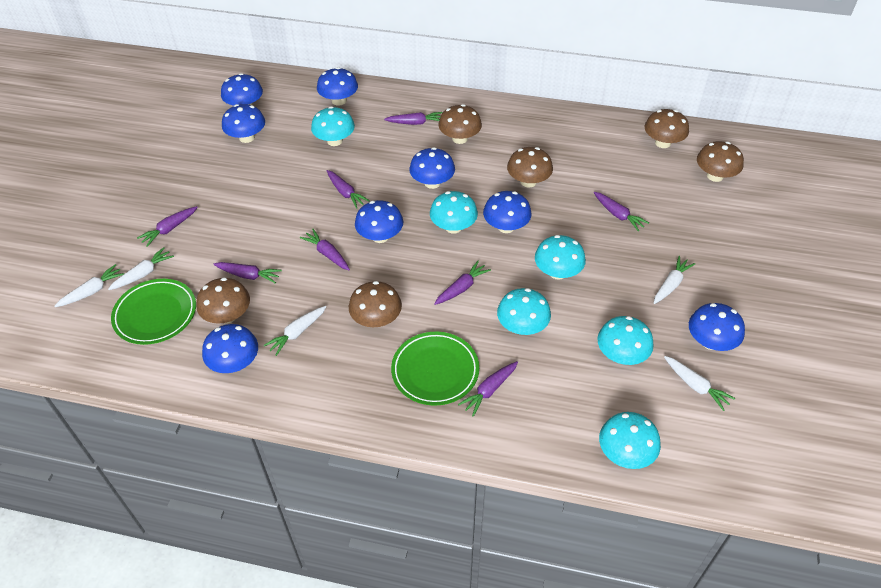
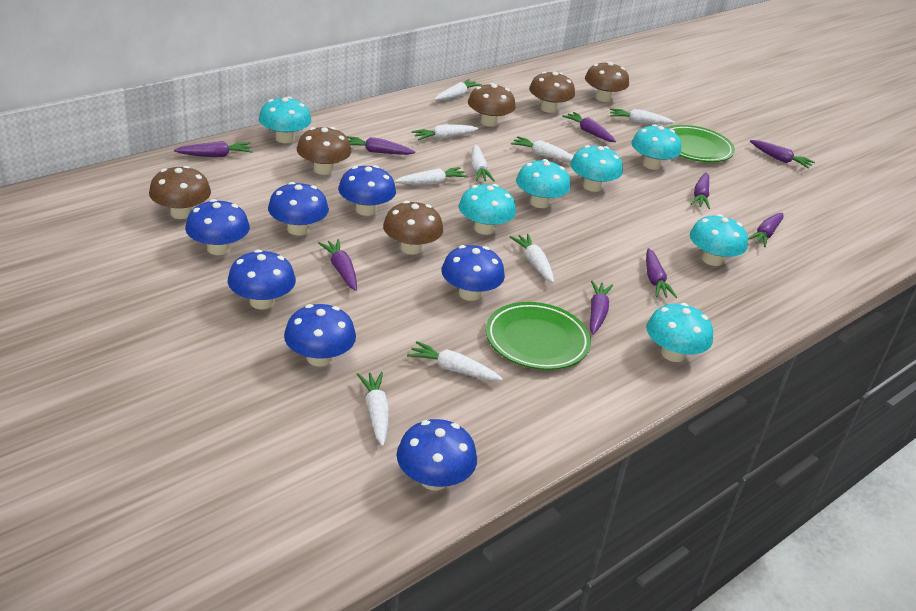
blue mushroom: 8 -> 7
purple carrot: 8 -> 9
turquoise mushroom: 6 -> 7
white carrot: 5 -> 9

